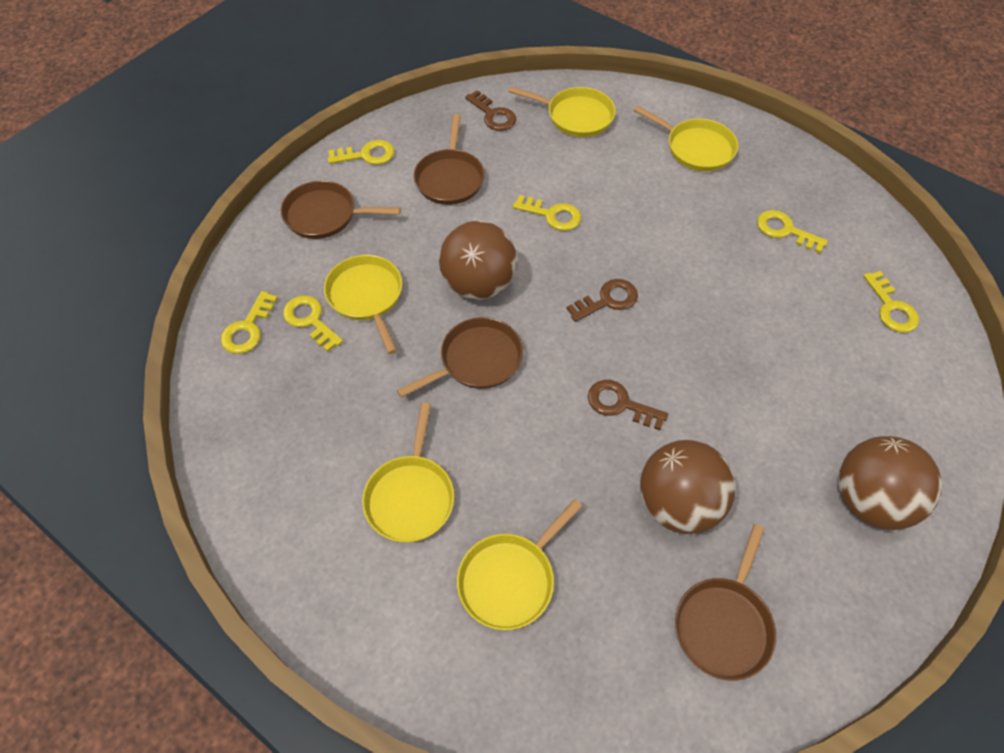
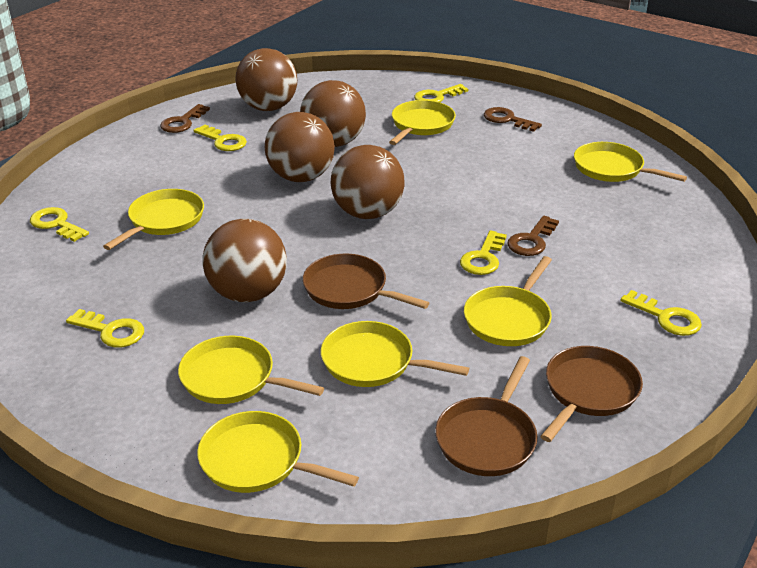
brown ball: 3 -> 5
brown pan: 4 -> 3
yellow pan: 5 -> 7

